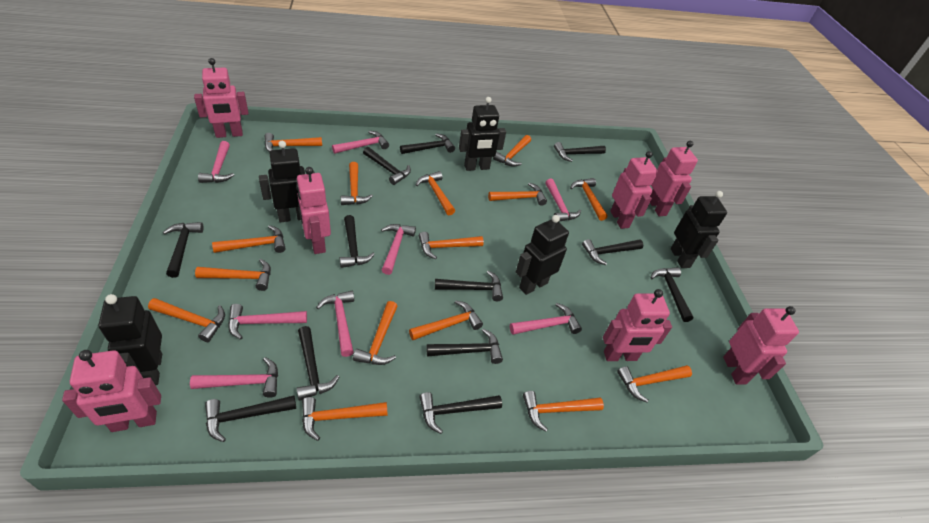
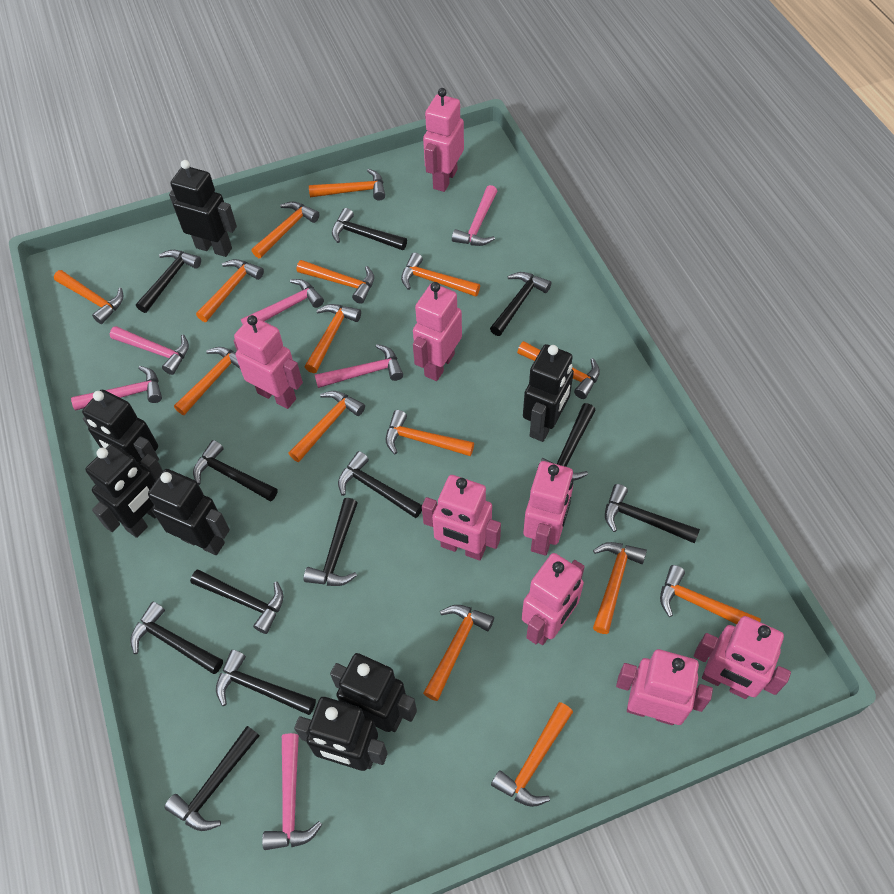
black robot: 5 -> 7
pink hammer: 8 -> 6
pink robot: 7 -> 8

